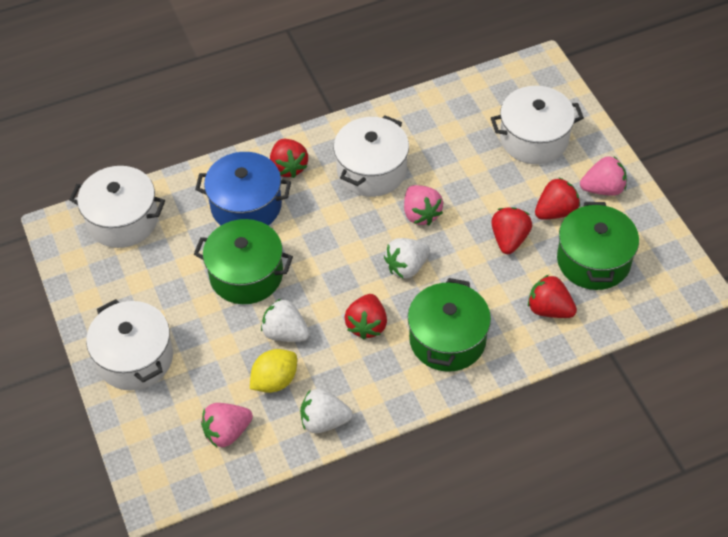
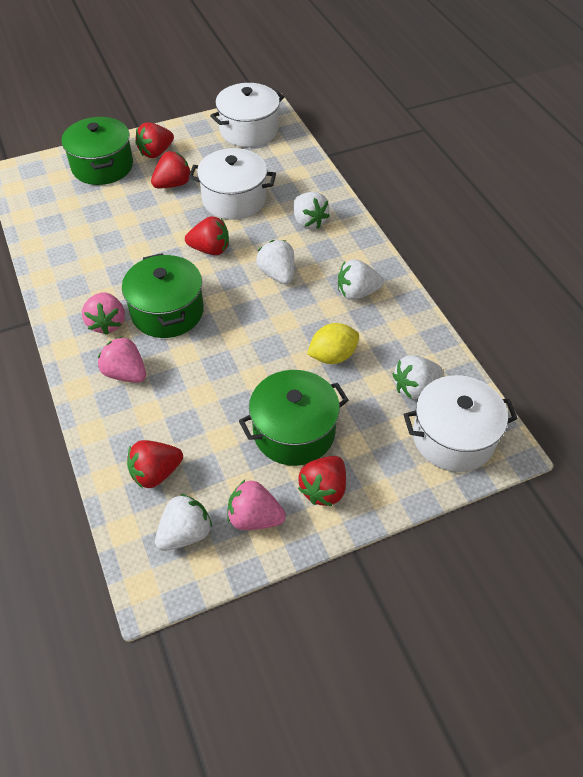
blue pot: 1 -> 0
white pot: 4 -> 3
white strawberry: 3 -> 5

